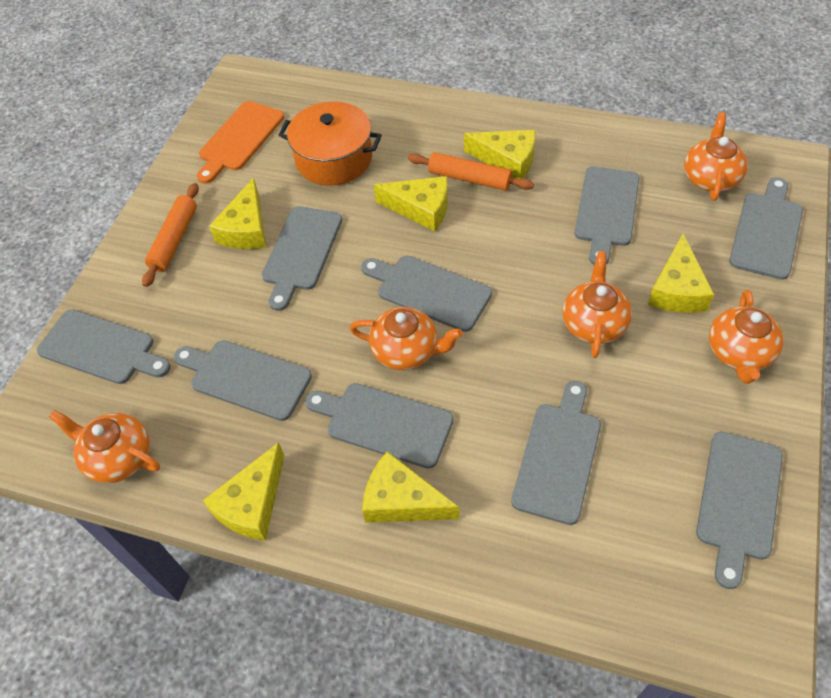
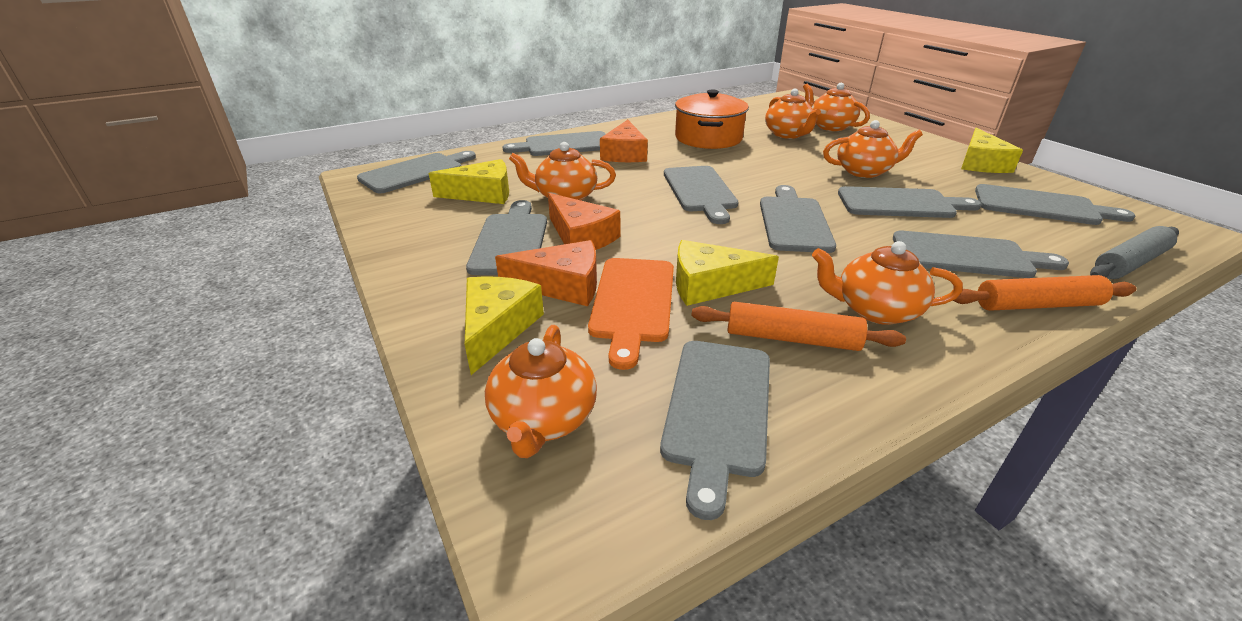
grey rolling pin: 0 -> 1
orange cheese: 0 -> 3
orange teapot: 5 -> 6
yellow cheese: 6 -> 4

